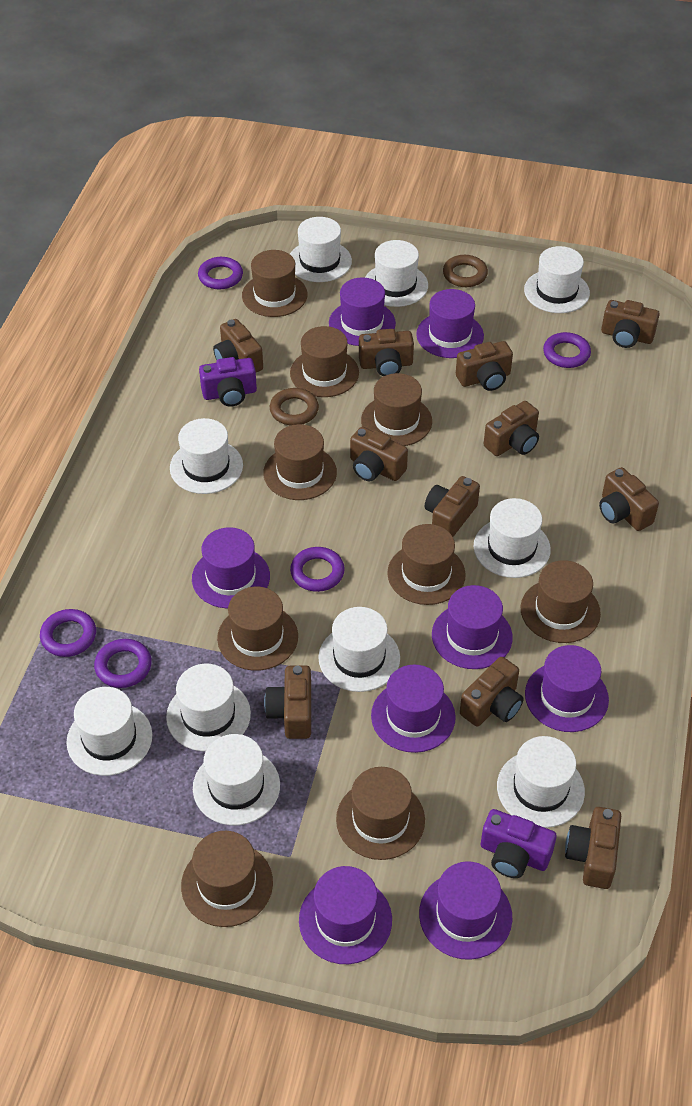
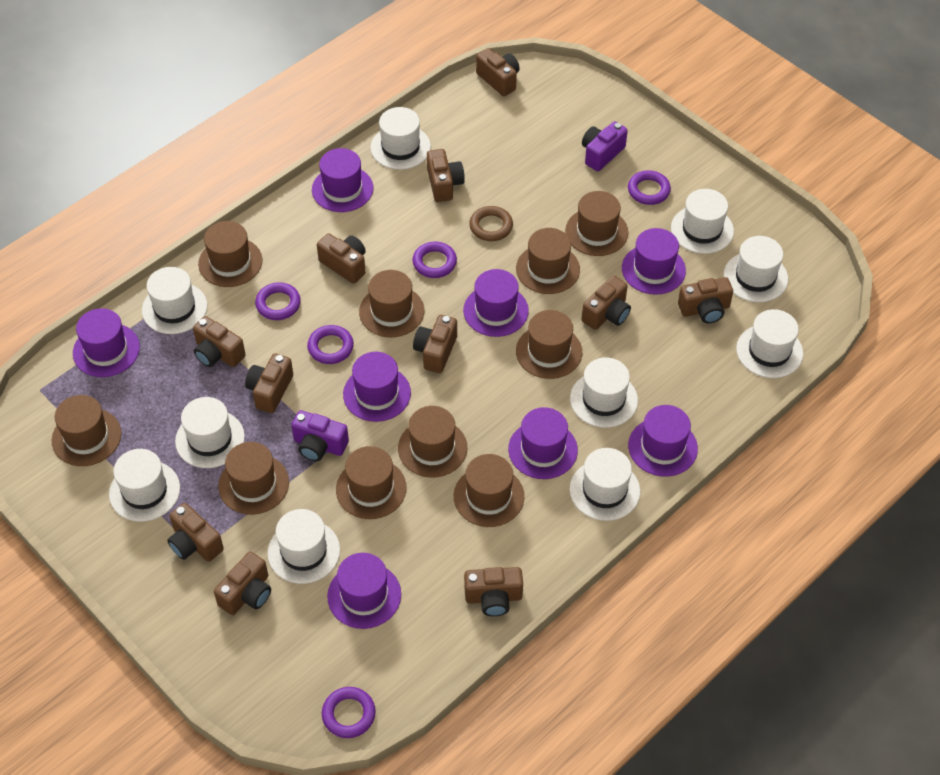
brown hat: 9 -> 10
brown ring: 2 -> 1

